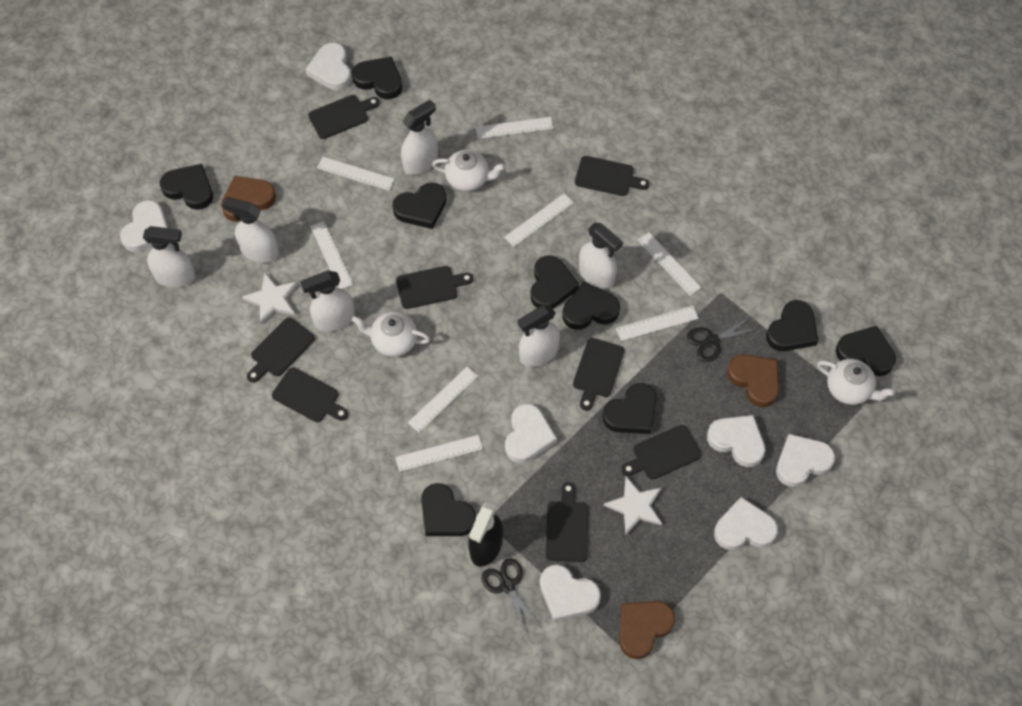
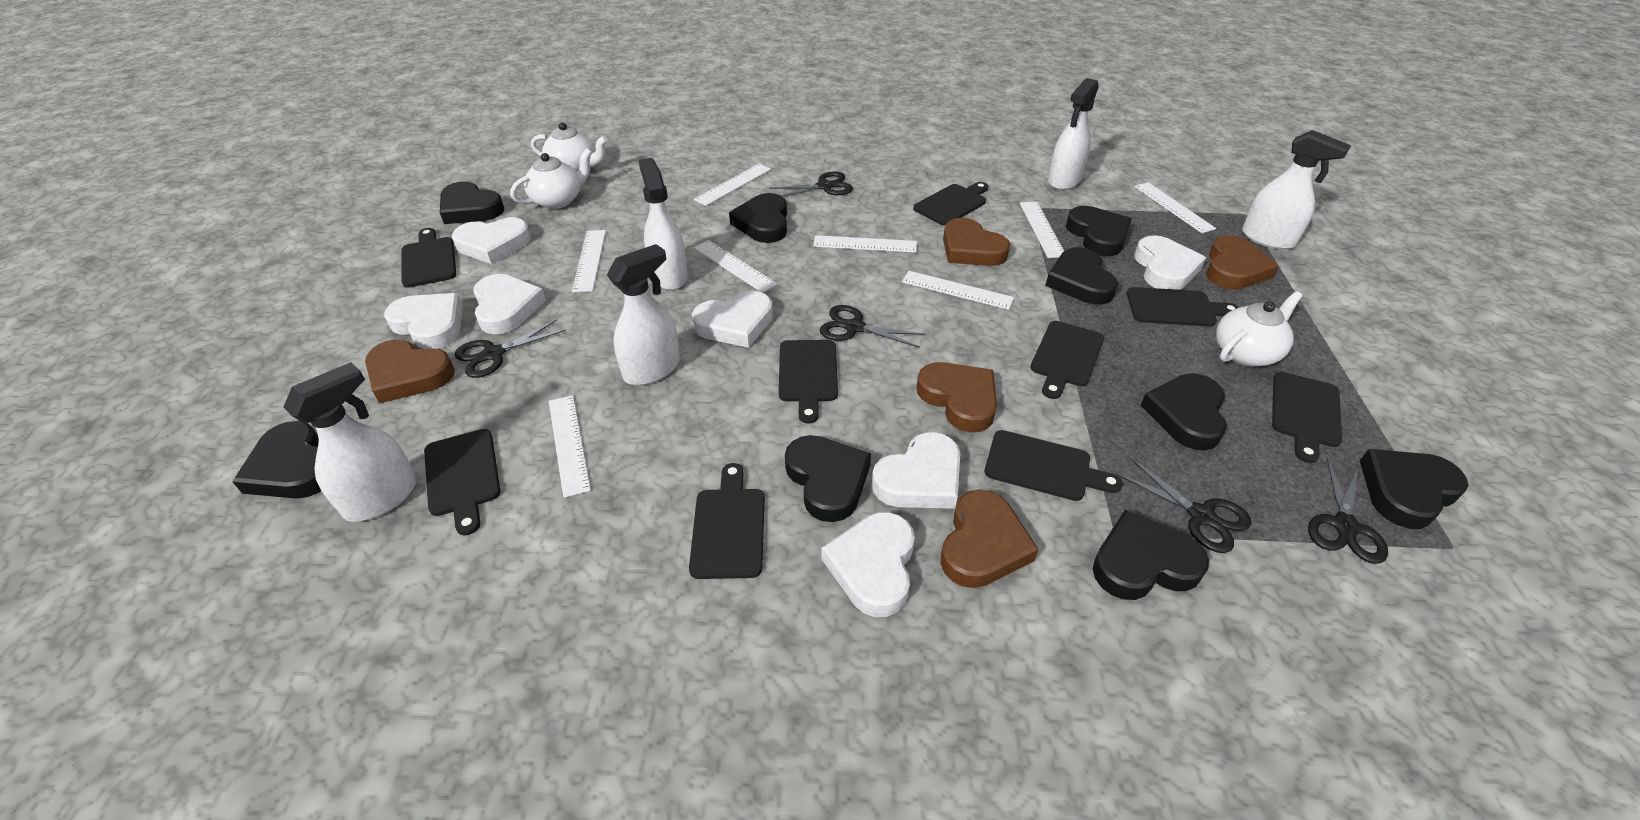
black cutting board: 8 -> 9
black scissors: 2 -> 5
black spray bottle: 1 -> 0
brown heart: 3 -> 5
white spray bottle: 6 -> 5
white star: 2 -> 0

